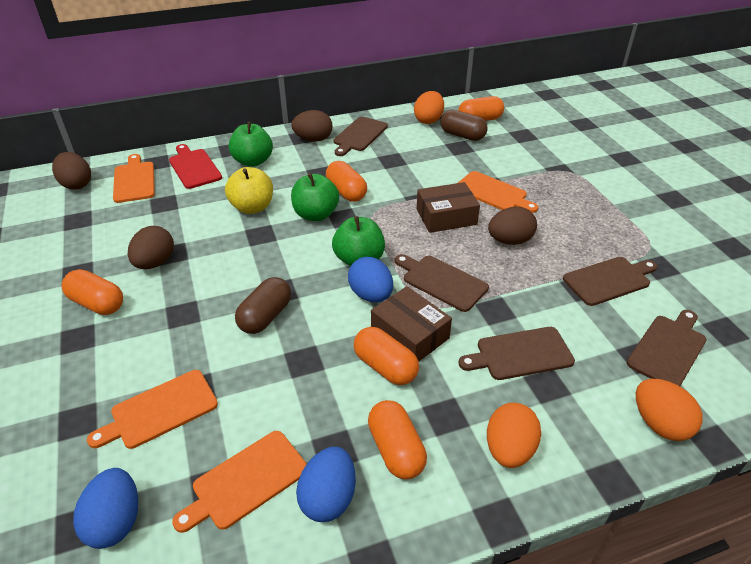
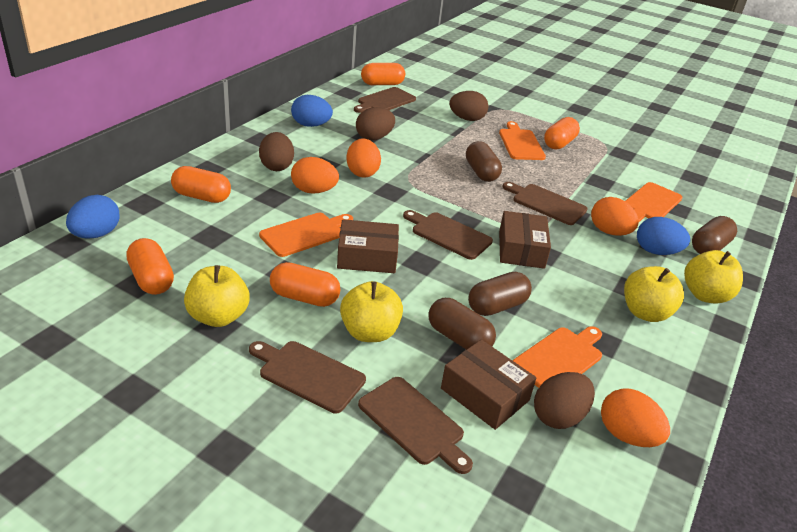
brown box: 2 -> 3
brown capsule: 2 -> 4
green apple: 3 -> 0
orange egg: 3 -> 4
red cutting board: 1 -> 0
yellow apple: 1 -> 4

